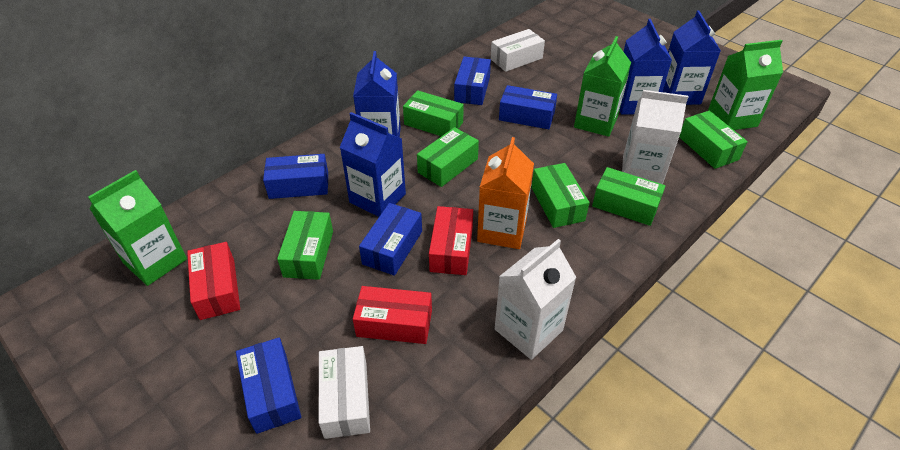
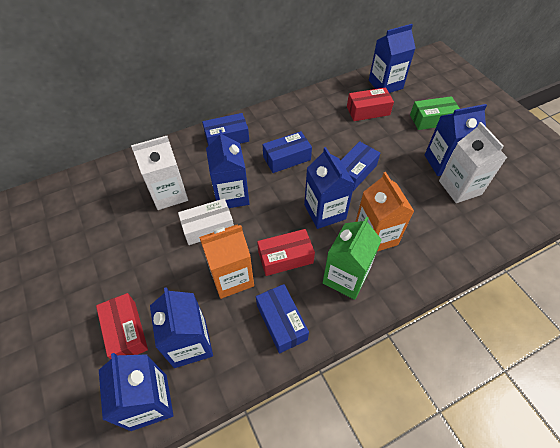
blue box: 5 -> 4
blue carton: 4 -> 6
green box: 6 -> 1
green carton: 3 -> 1
orange carton: 1 -> 2
white box: 2 -> 1

